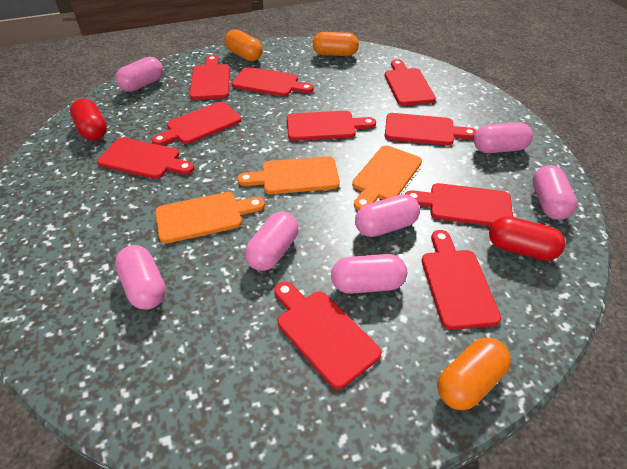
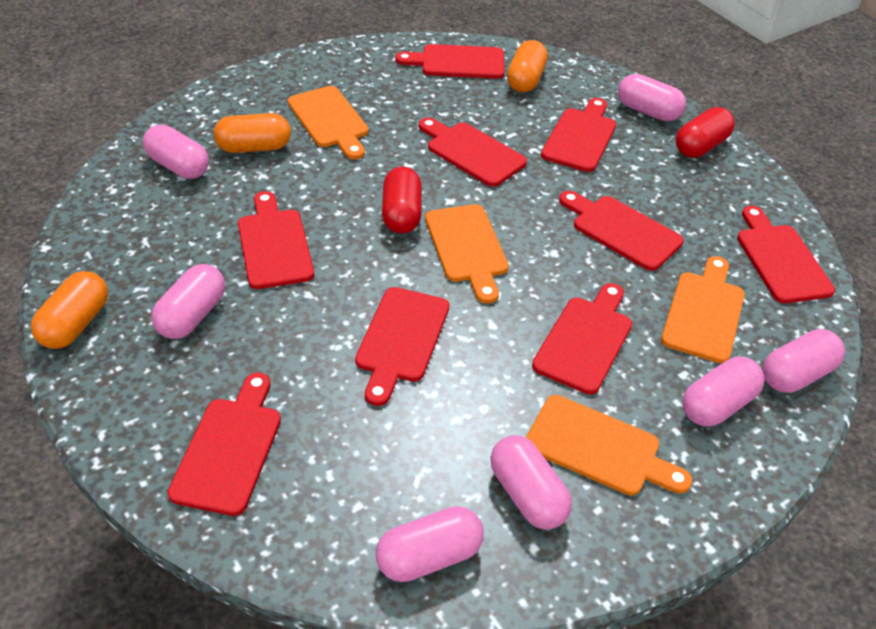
orange cutting board: 3 -> 4
red cutting board: 10 -> 9

